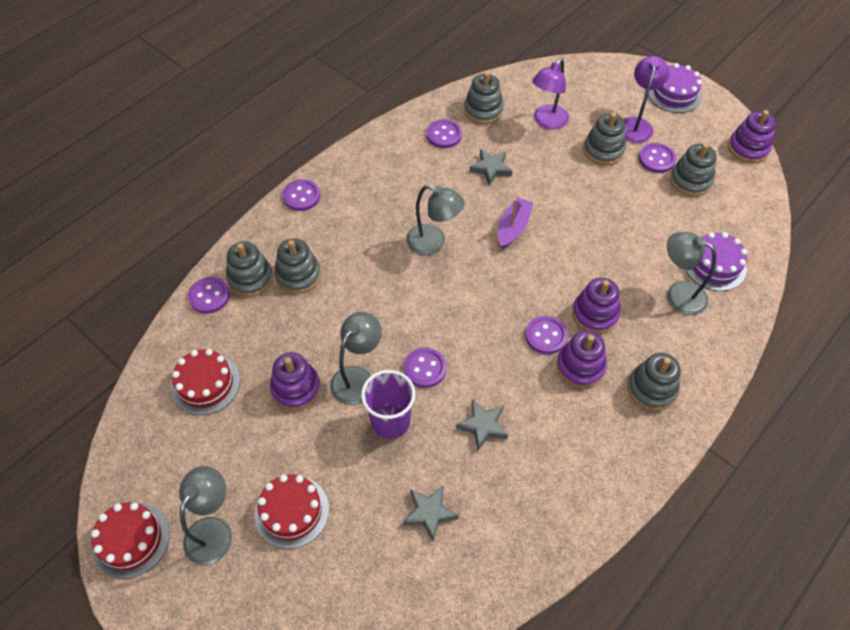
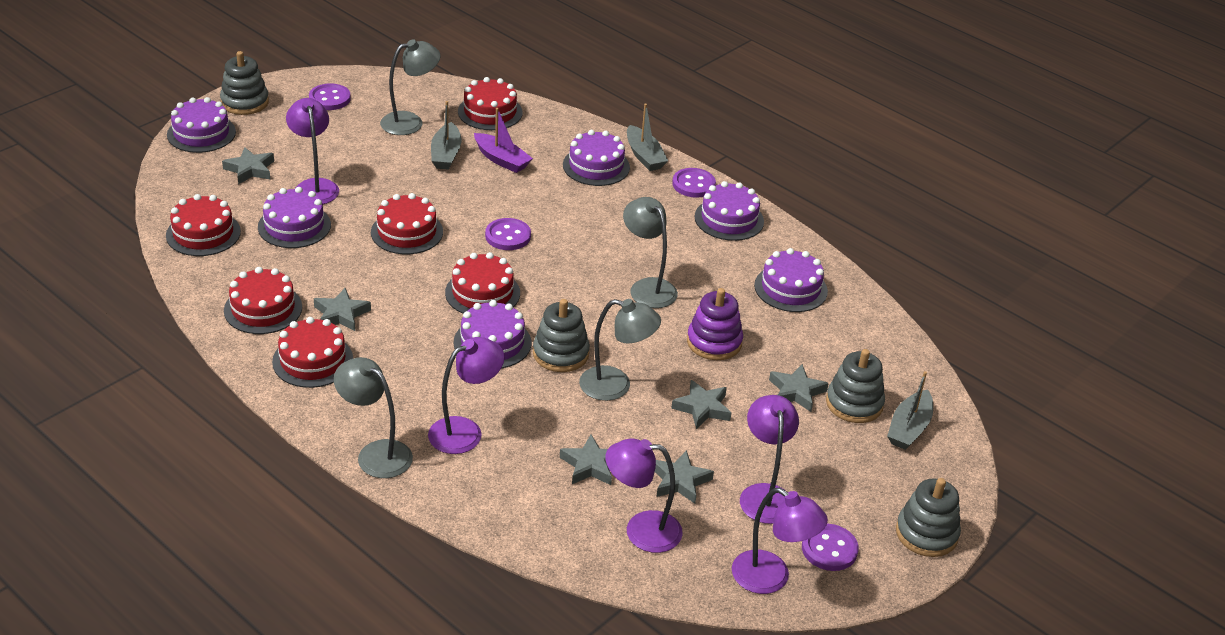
grey boat: 0 -> 3
grey stacking toy: 6 -> 4
grey star: 3 -> 6
purple button: 6 -> 4
purple cake: 2 -> 6
purple cup: 1 -> 0
purple lamp: 2 -> 5
purple stacking toy: 4 -> 1
red cake: 3 -> 6

